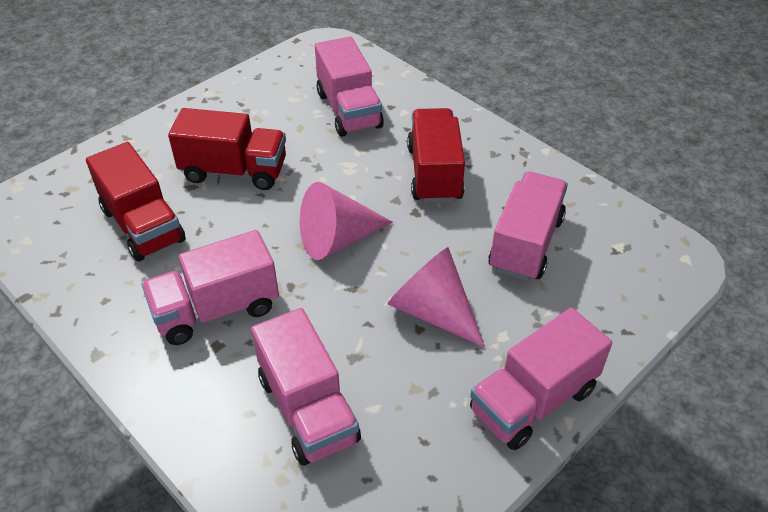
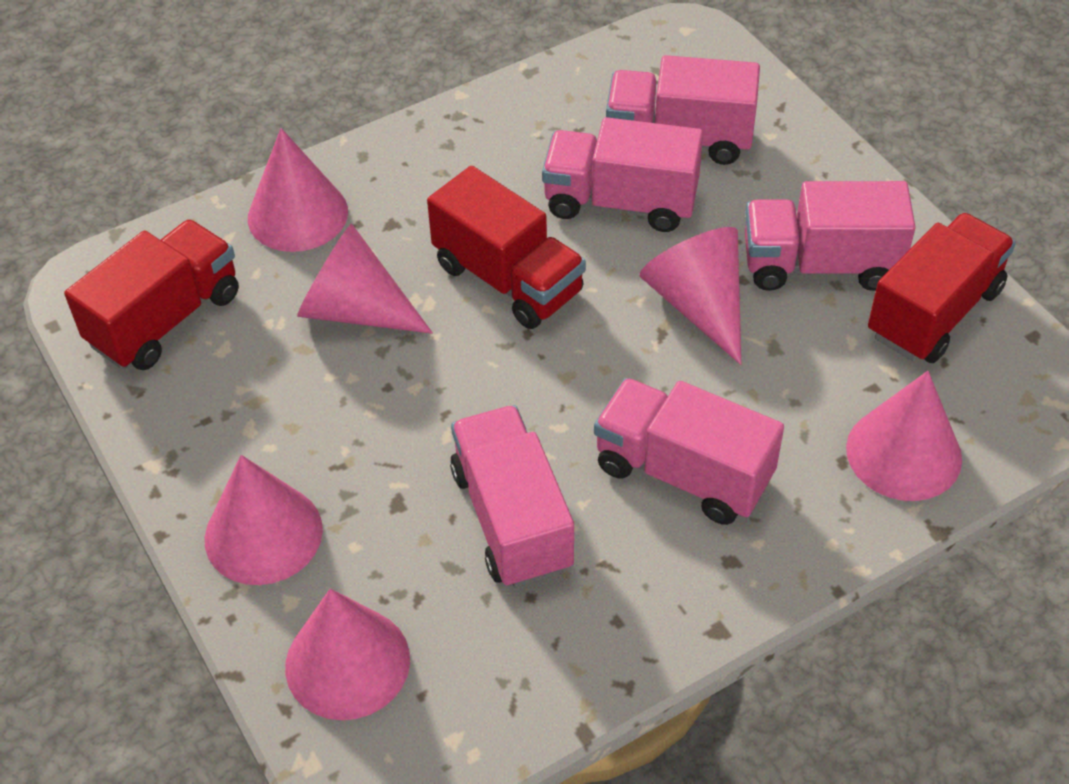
pink cone: 2 -> 6

